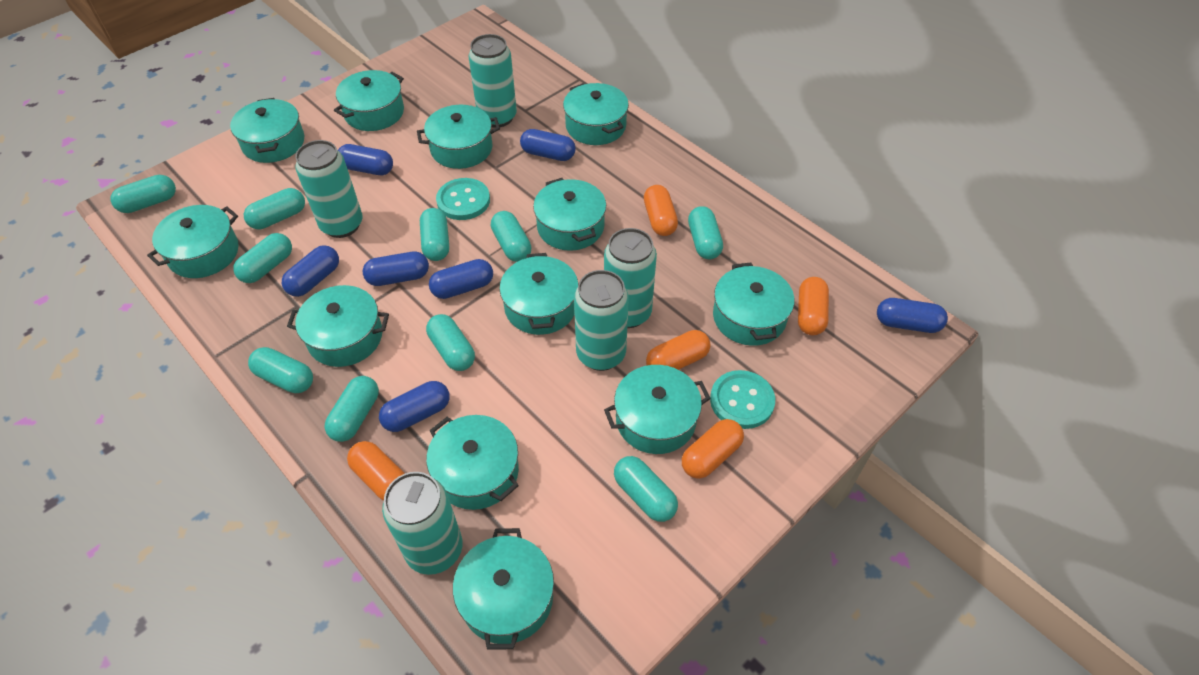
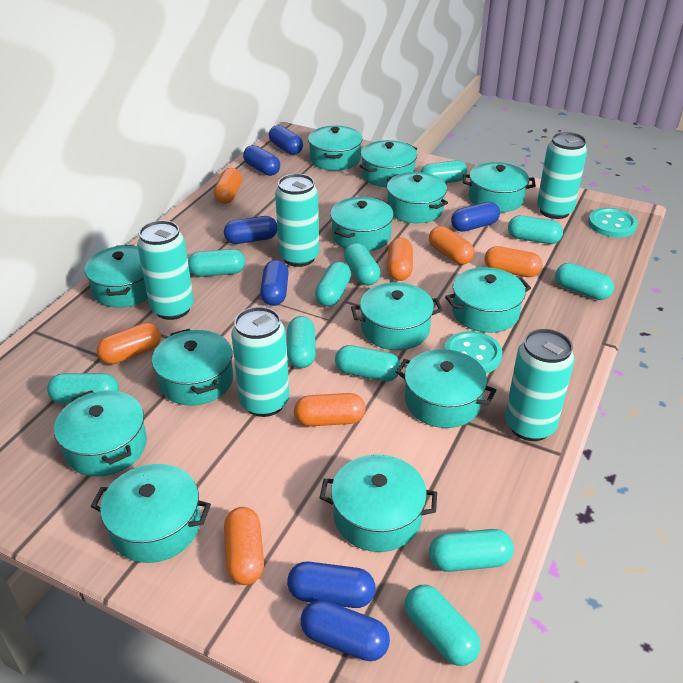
orange capsule: 5 -> 7
turquoise capsule: 10 -> 11
turquoise pot: 12 -> 13

